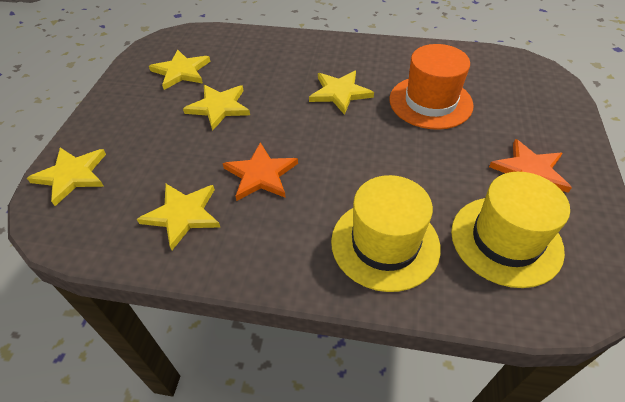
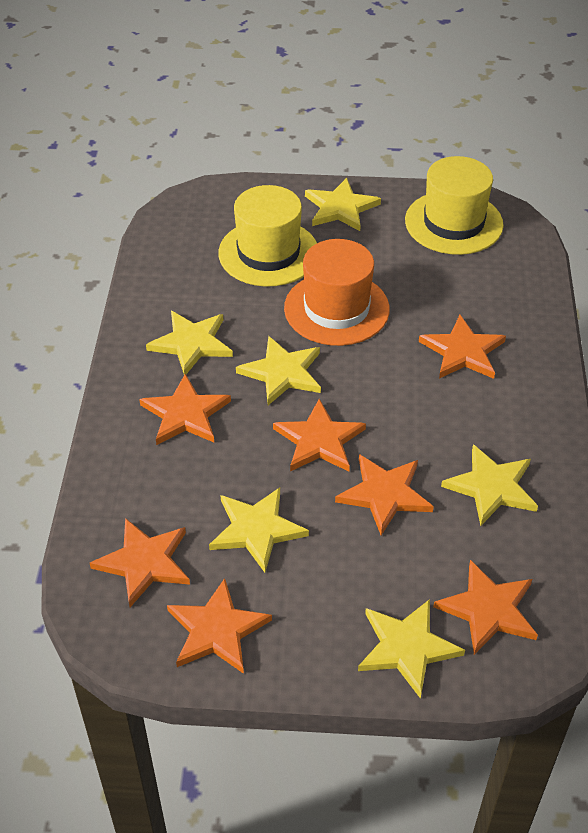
orange star: 2 -> 7
yellow star: 5 -> 6

